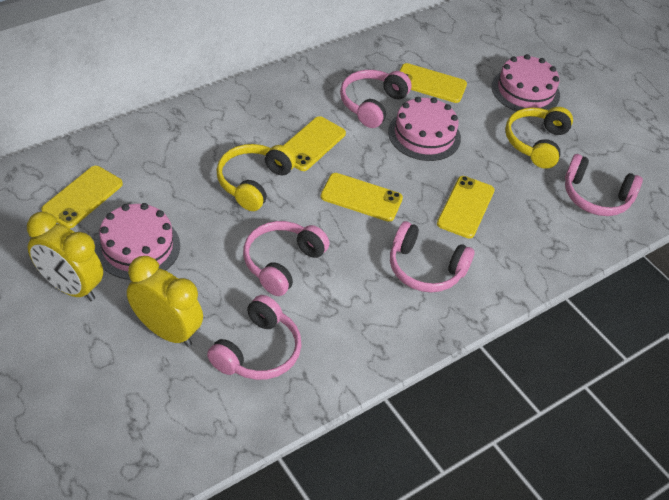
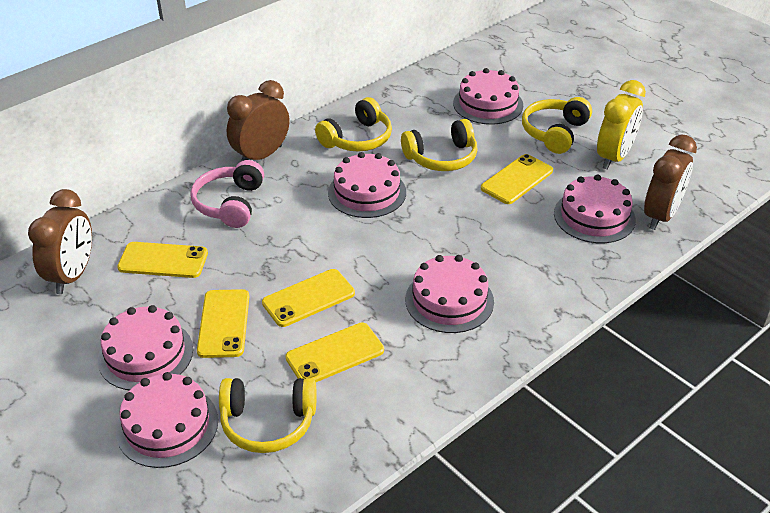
brown clock: 0 -> 3
pink cake: 3 -> 6
pink headphones: 5 -> 1
yellow clock: 2 -> 1
yellow headphones: 2 -> 4

